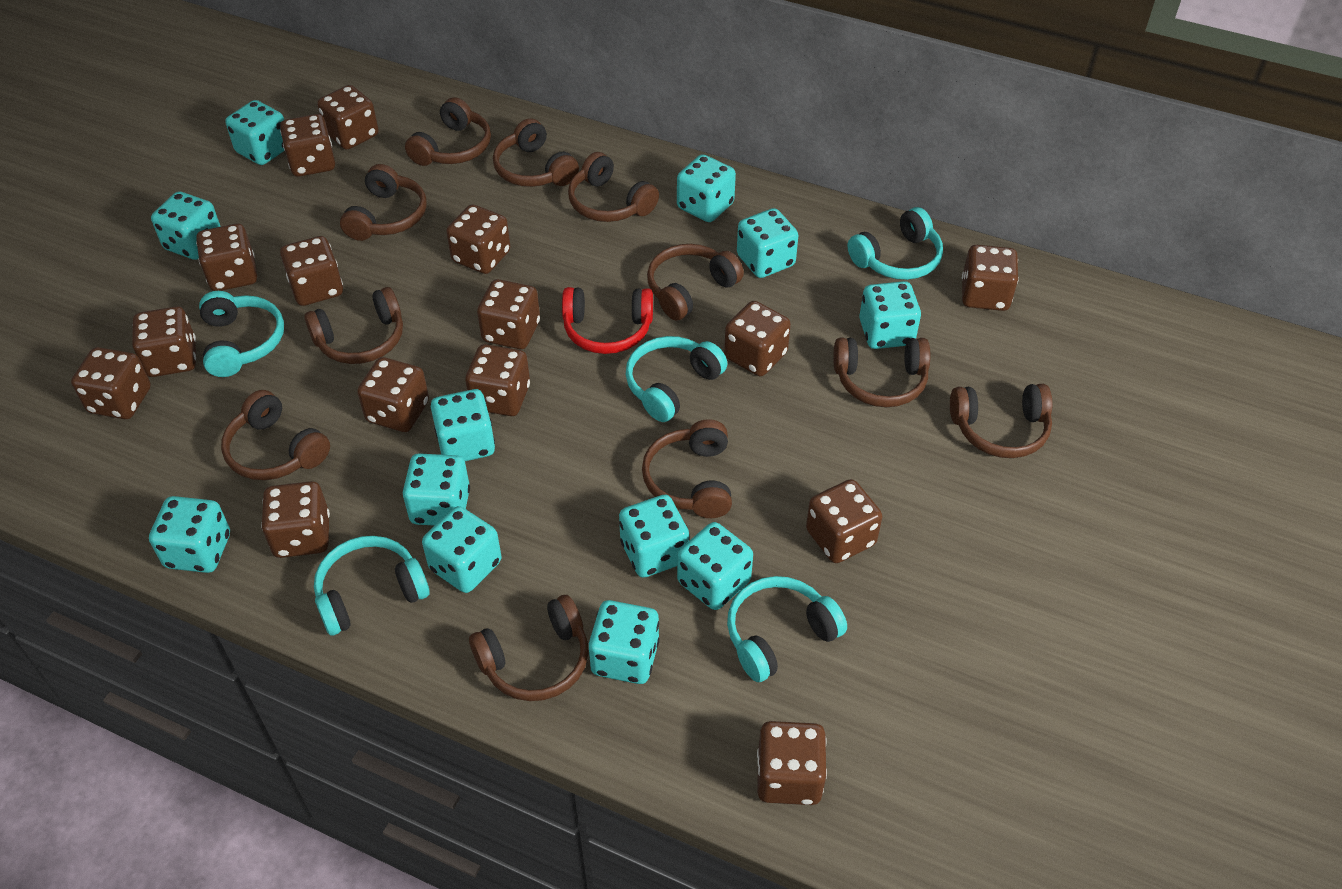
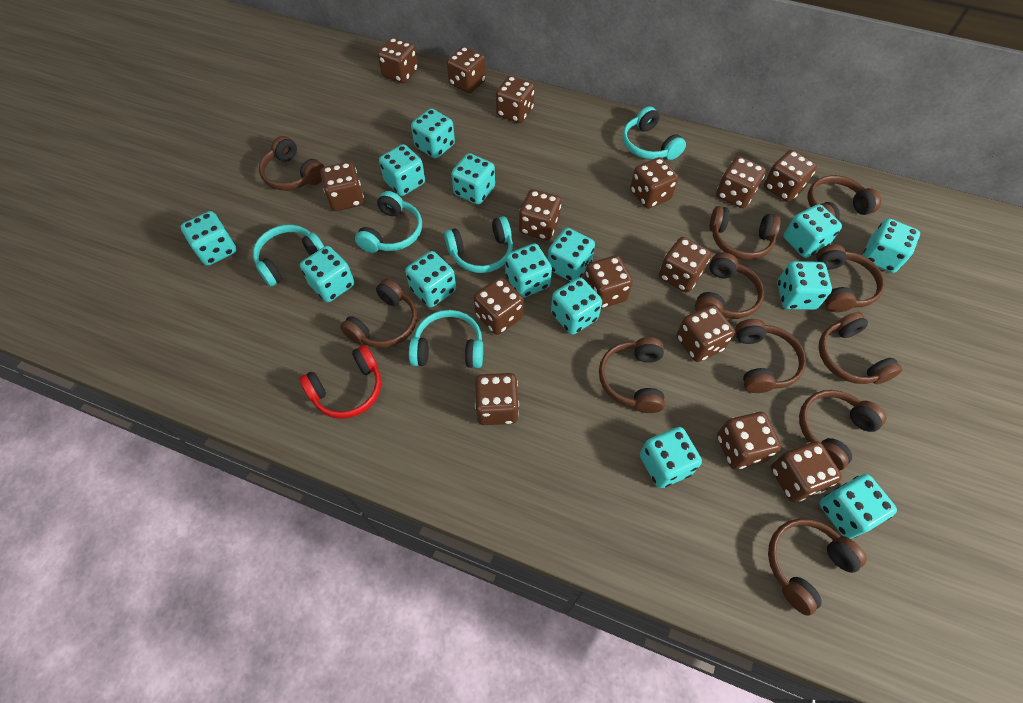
turquoise dice: 12 -> 14

